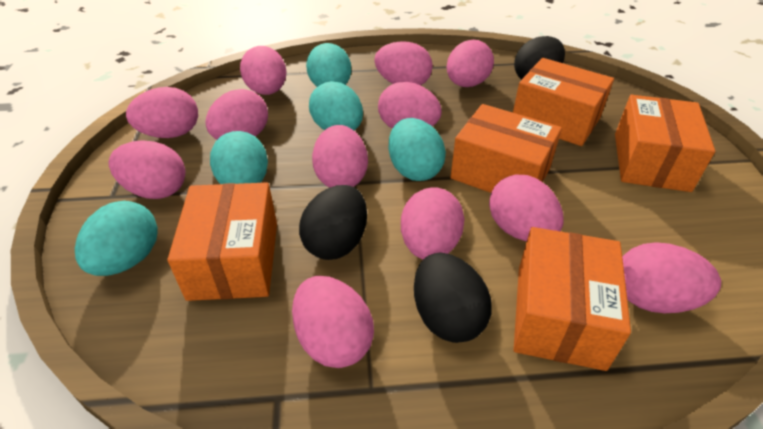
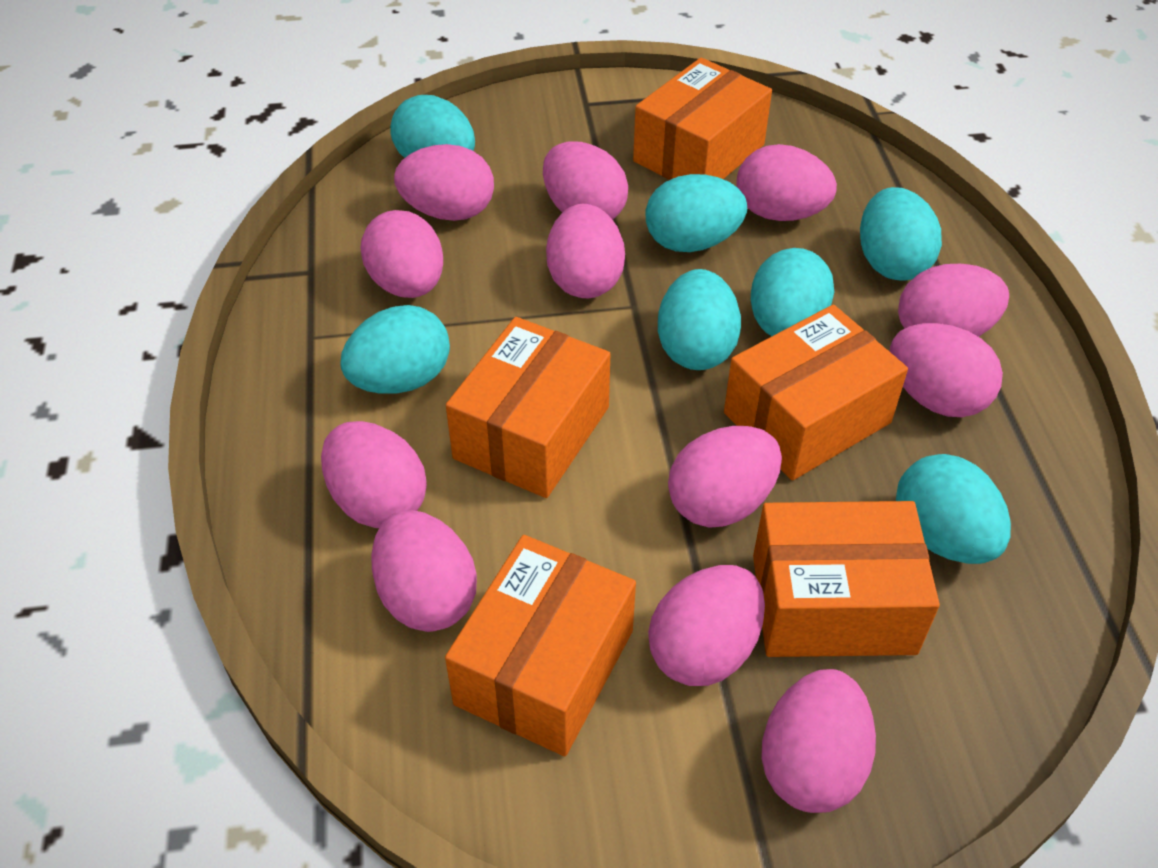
black egg: 3 -> 0
turquoise egg: 5 -> 7

